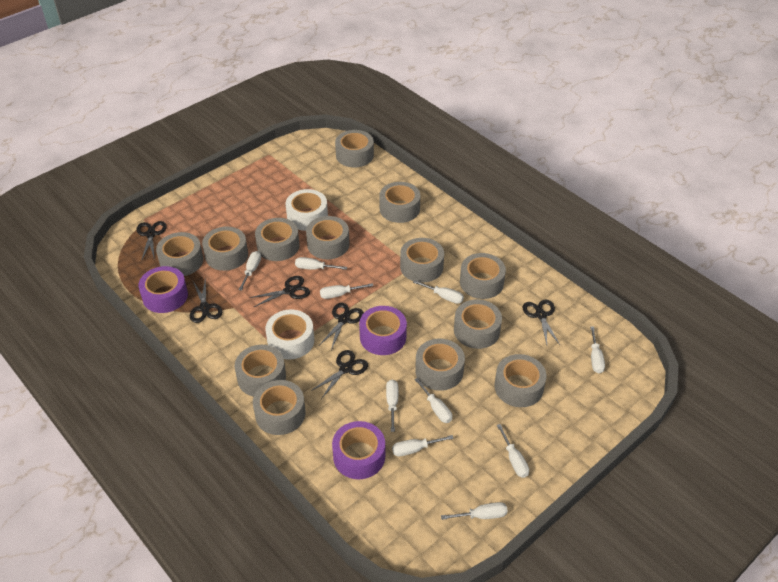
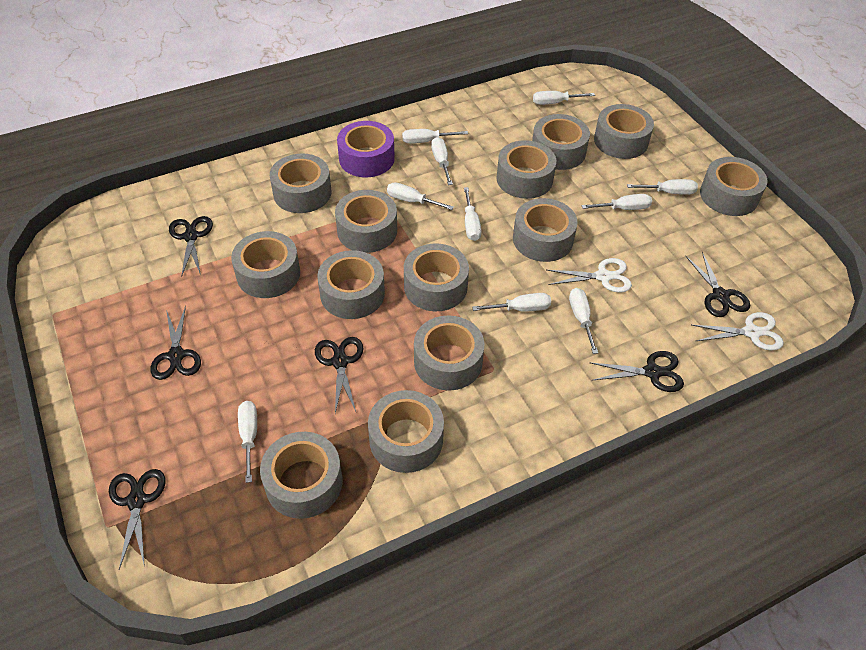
purple tape: 3 -> 1
white scissors: 0 -> 2
white tape: 2 -> 0

